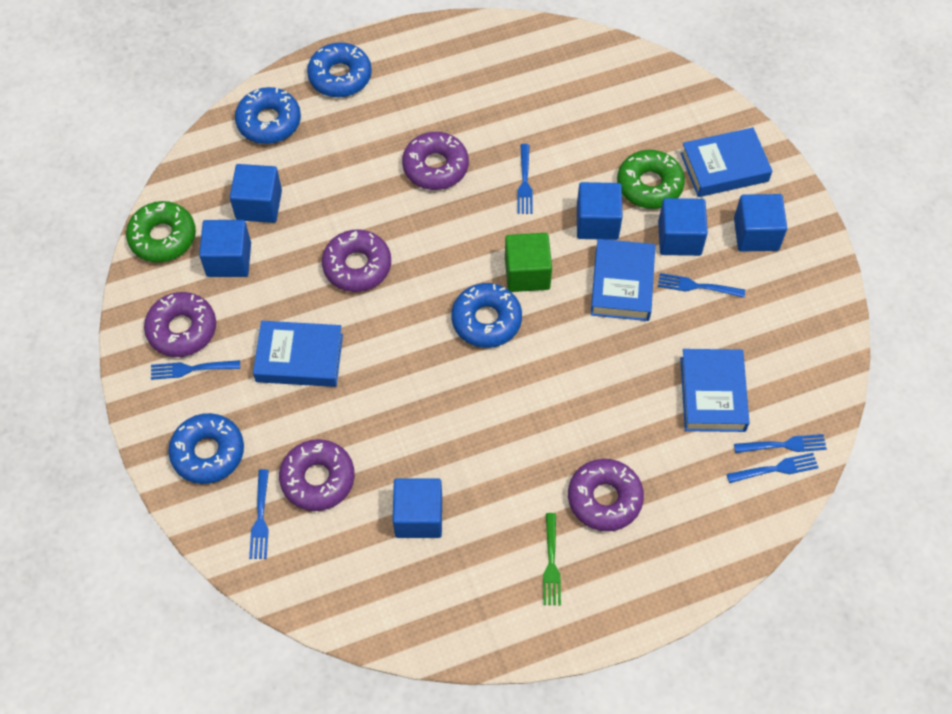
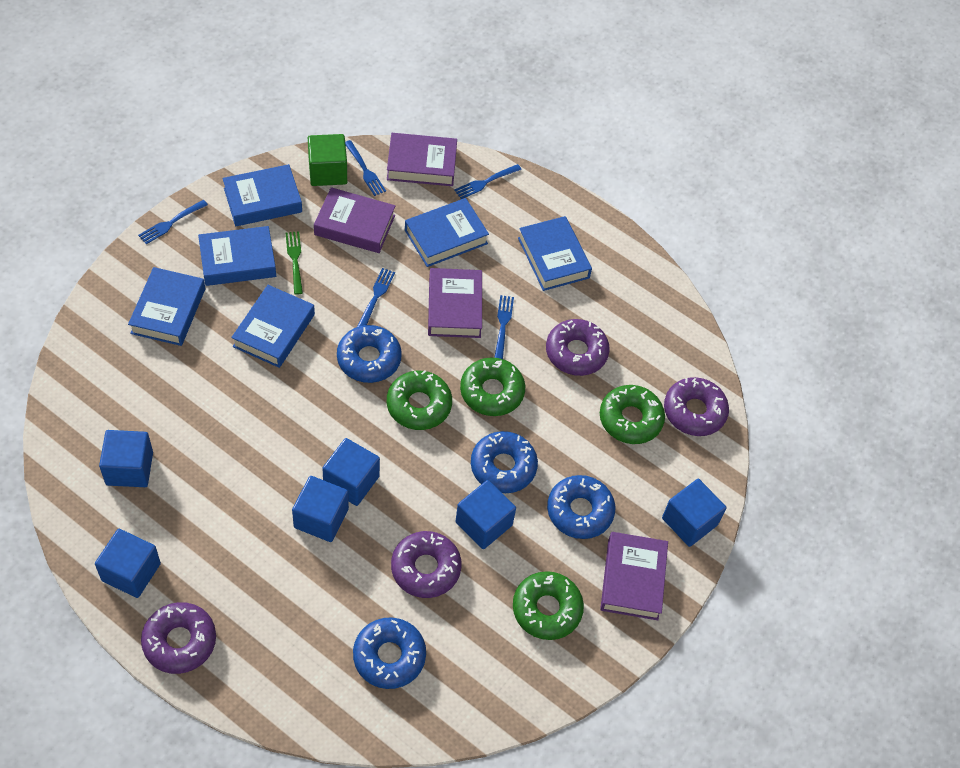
blue book: 4 -> 6
blue fork: 6 -> 5
green donut: 2 -> 4
purple book: 0 -> 4
purple donut: 5 -> 4

